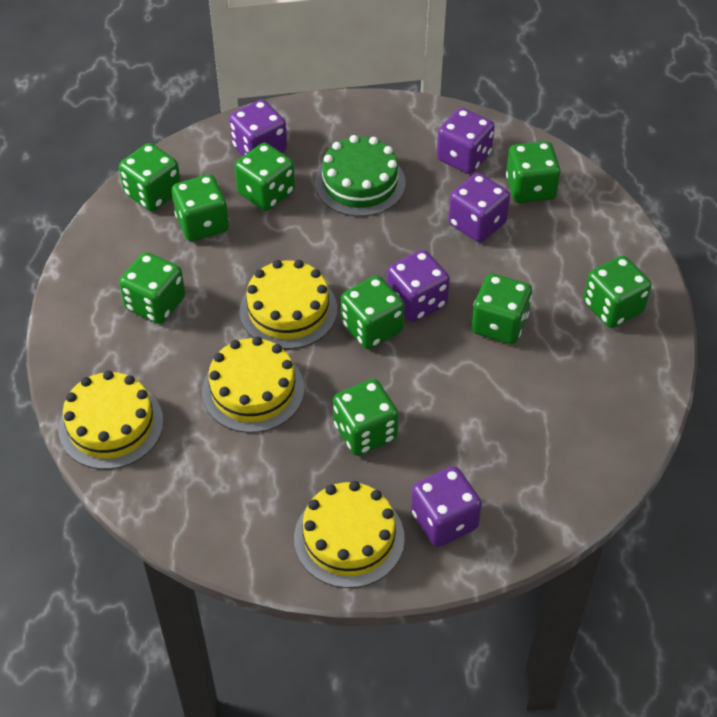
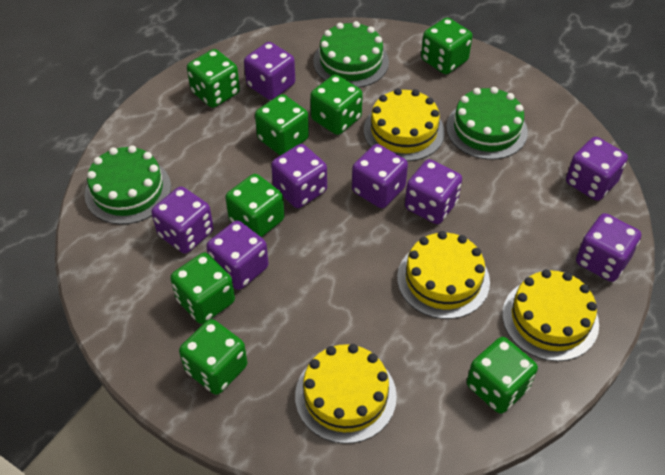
green cake: 1 -> 3
green dice: 9 -> 8
purple dice: 5 -> 8

